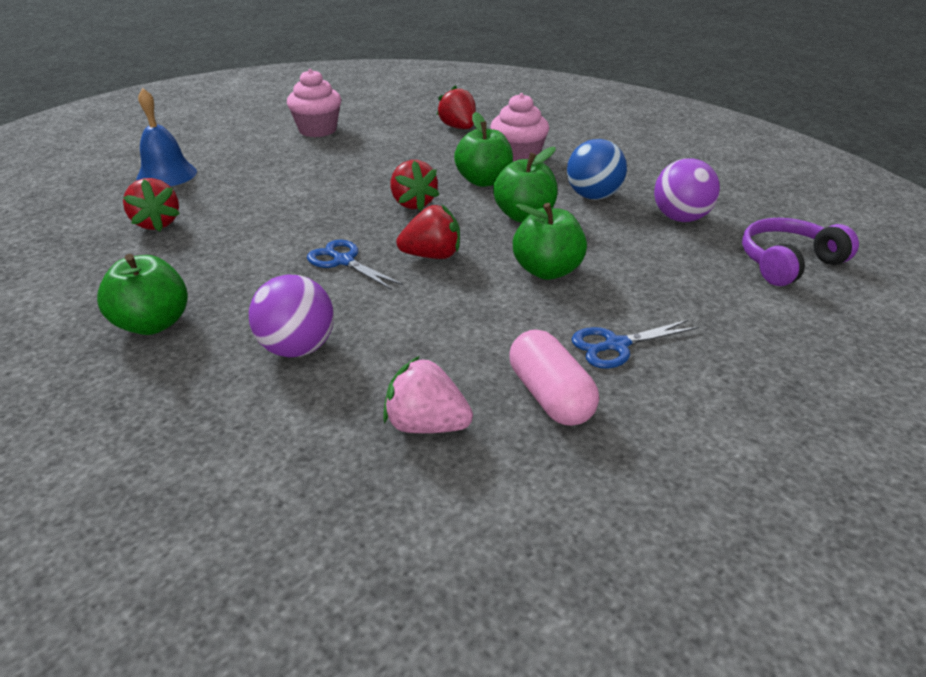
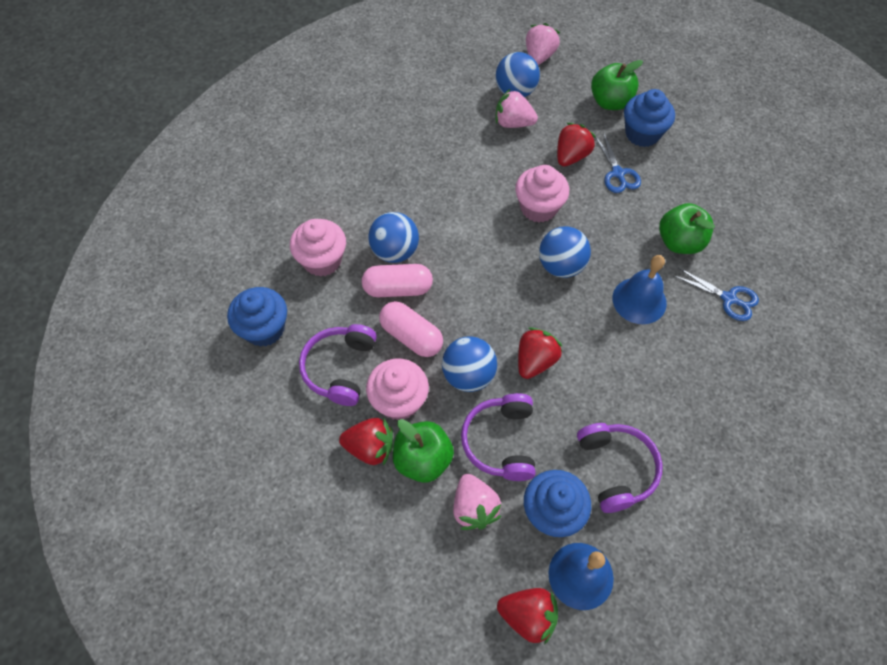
blue ball: 1 -> 4
blue bell: 1 -> 2
blue cupcake: 0 -> 3
green apple: 4 -> 3
pink capsule: 1 -> 2
pink cupcake: 2 -> 3
pink strawberry: 1 -> 3
purple ball: 2 -> 0
purple headphones: 1 -> 3

